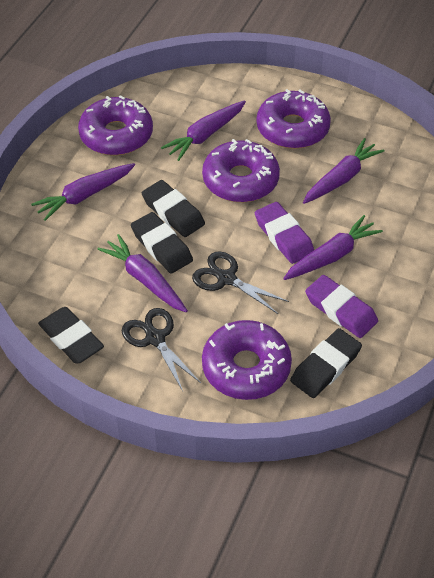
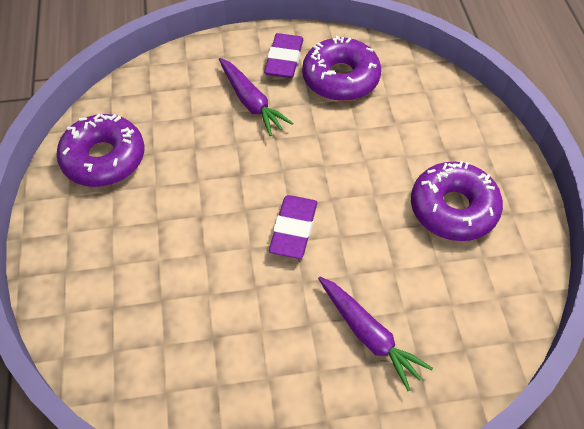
black eraser: 4 -> 0
black scissors: 2 -> 0
purple carrot: 5 -> 2
purple donut: 4 -> 3

